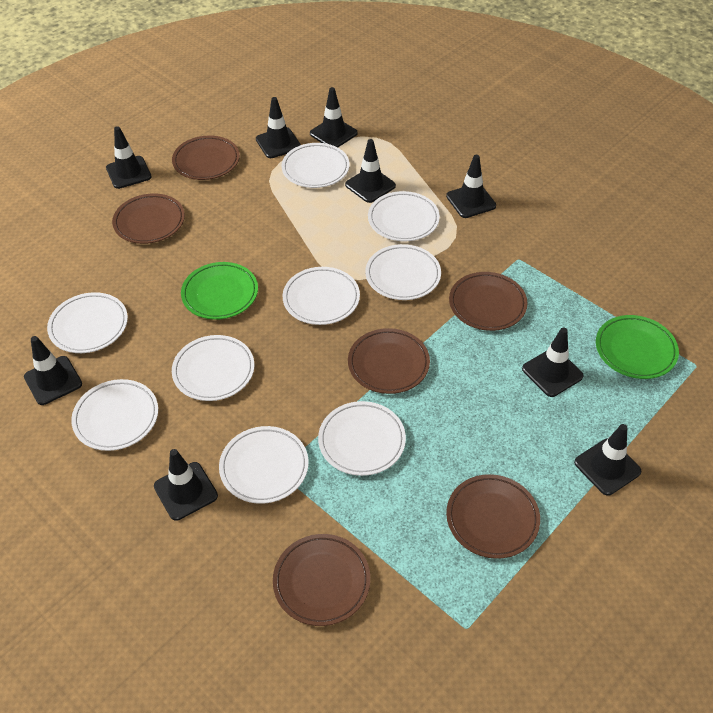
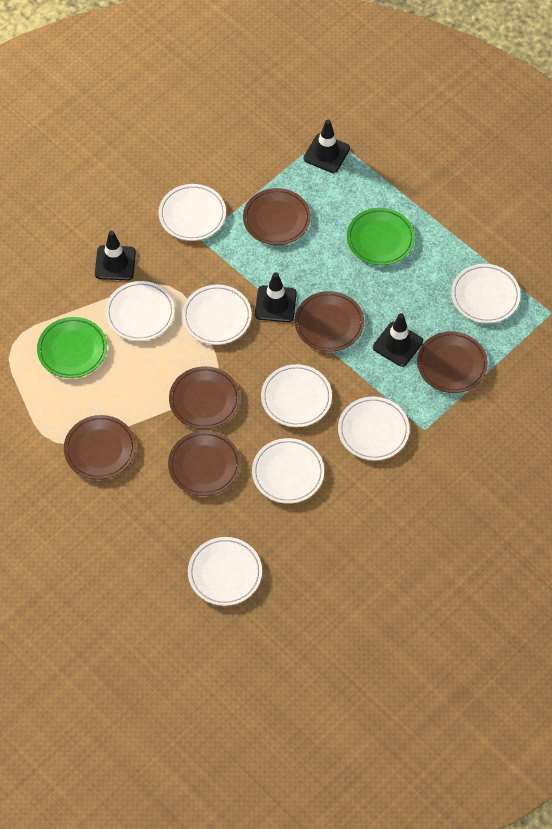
black traffic cone: 9 -> 4
white plate: 9 -> 8

